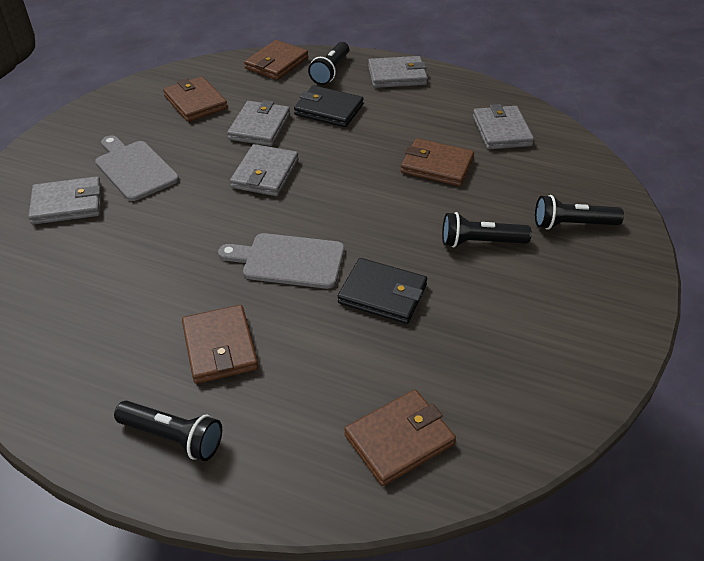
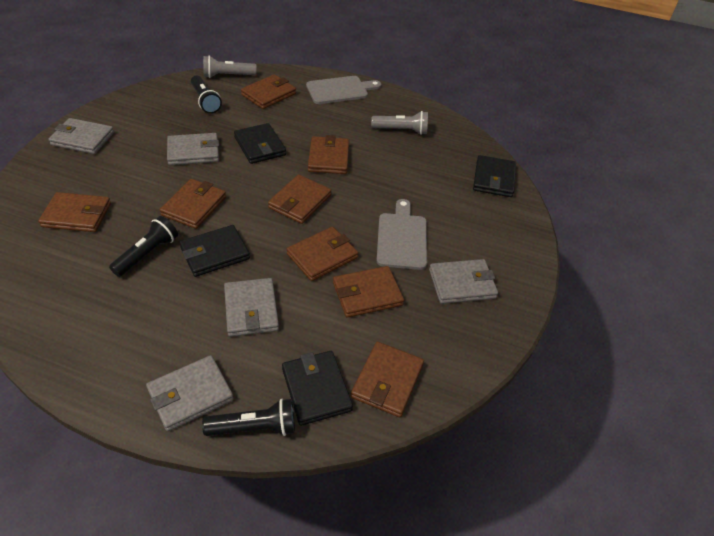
black flashlight: 4 -> 3
black wallet: 2 -> 4
brown wallet: 5 -> 8
grey flashlight: 0 -> 2

